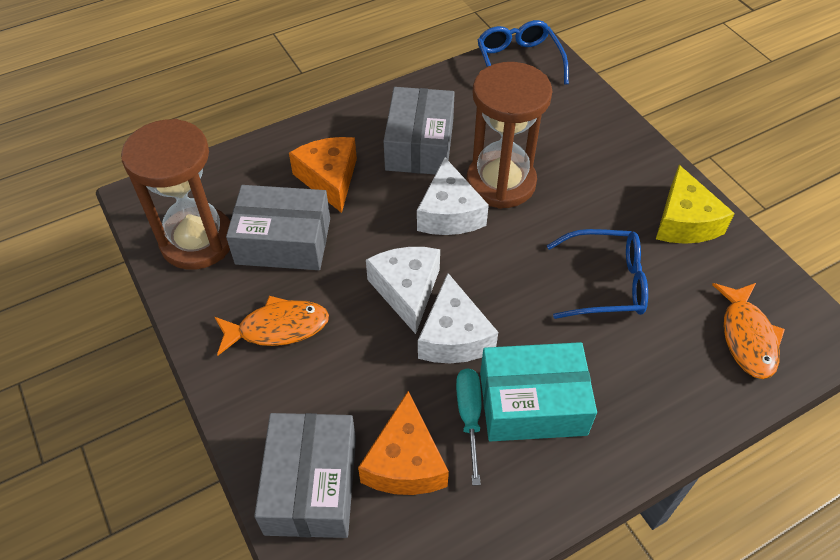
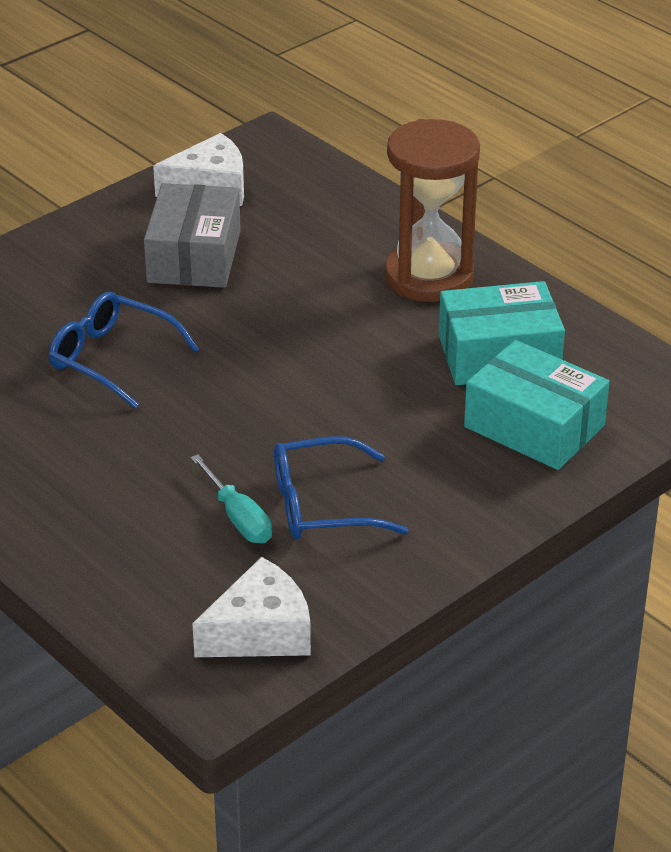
brown hourglass: 2 -> 1
grey box: 3 -> 1
orange cheese: 2 -> 0
orange fish: 2 -> 0
turquoise box: 1 -> 2
white cheese: 3 -> 2
yellow cheese: 1 -> 0

